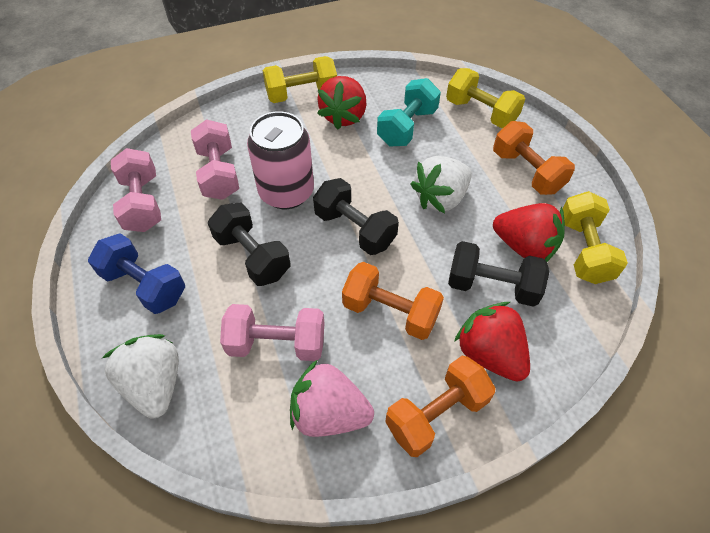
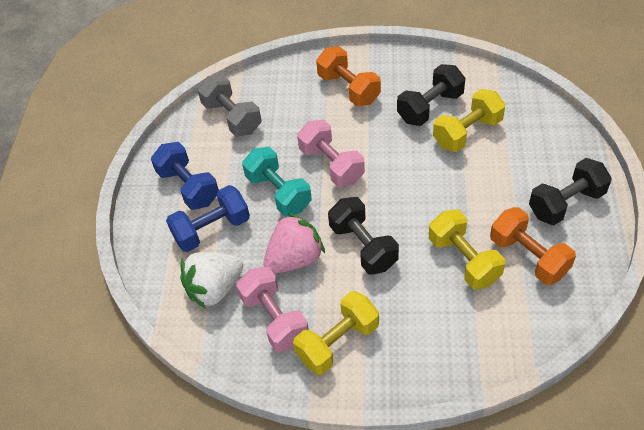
blue dumbbell: 1 -> 2
grey dumbbell: 0 -> 1
orange dumbbell: 3 -> 2
pink can: 1 -> 0
pink dumbbell: 3 -> 2
red strawberry: 3 -> 0
white strawberry: 2 -> 1

